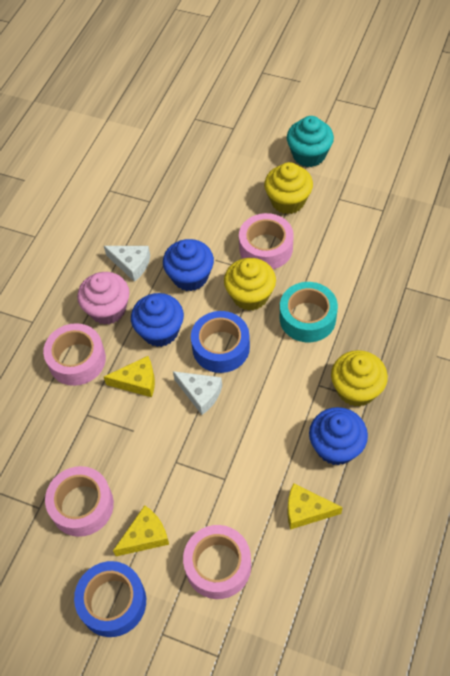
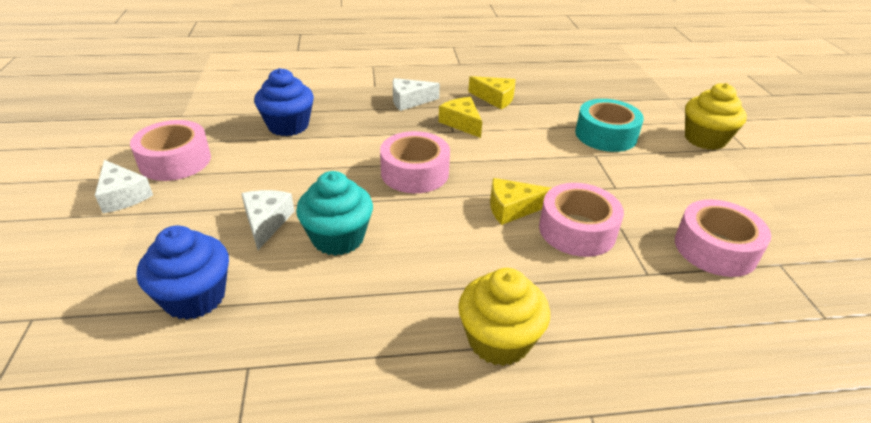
blue cupcake: 3 -> 2
blue tape: 2 -> 0
pink cupcake: 1 -> 0
white cheese: 2 -> 3
yellow cupcake: 3 -> 2

